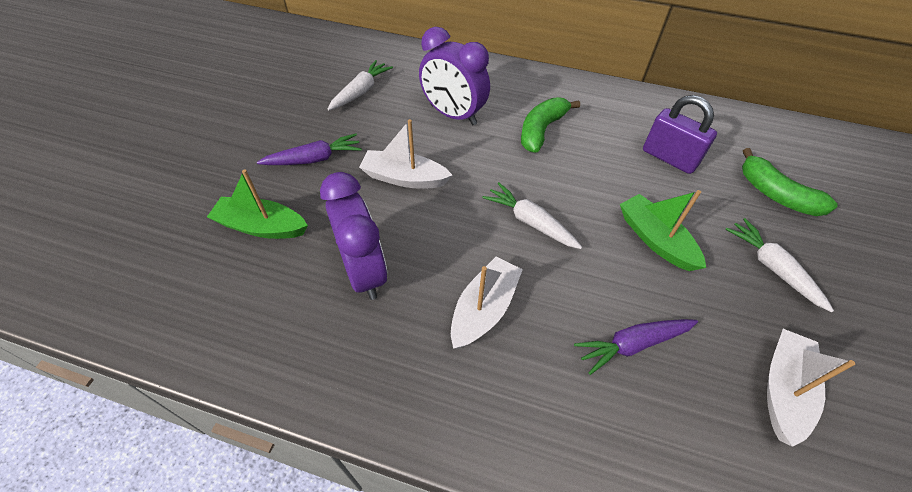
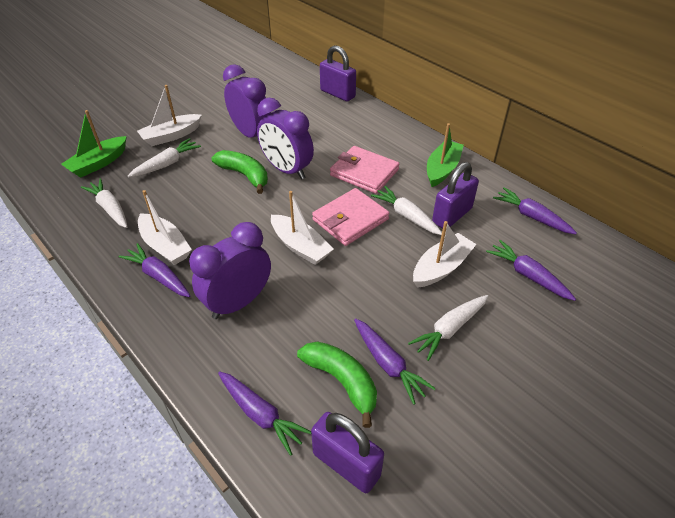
pink wallet: 0 -> 2
purple carrot: 2 -> 5
purple clock: 2 -> 3
purple padlock: 1 -> 3
white boat: 3 -> 4
white carrot: 3 -> 4

